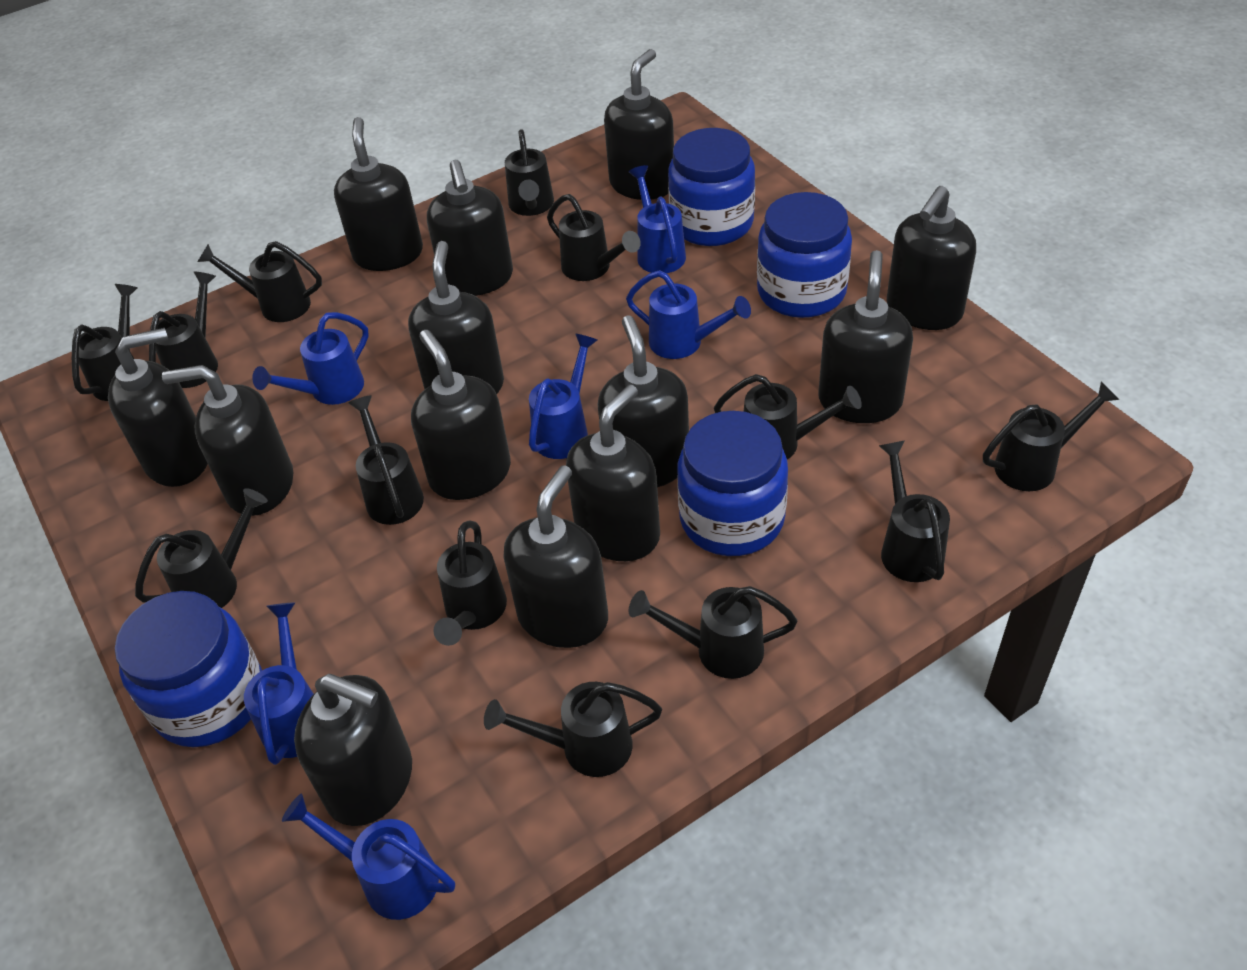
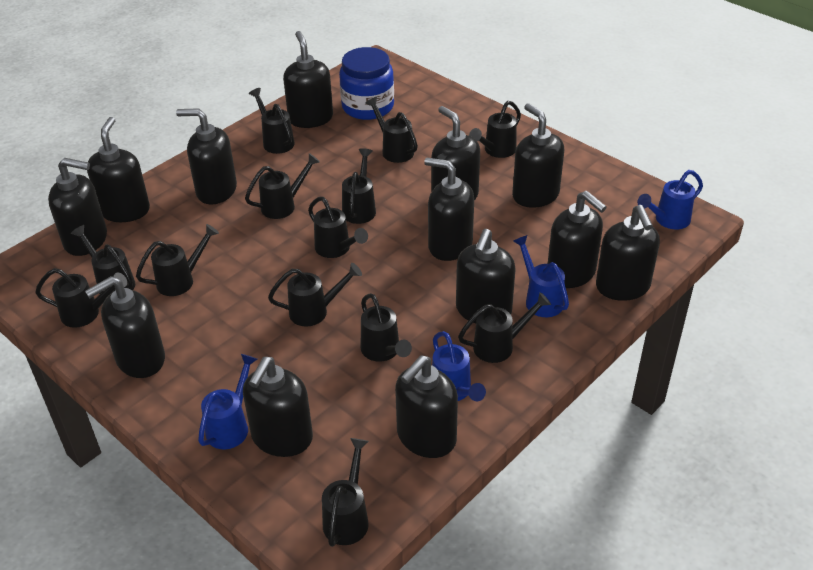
blue jar: 4 -> 1
blue watering can: 6 -> 4

